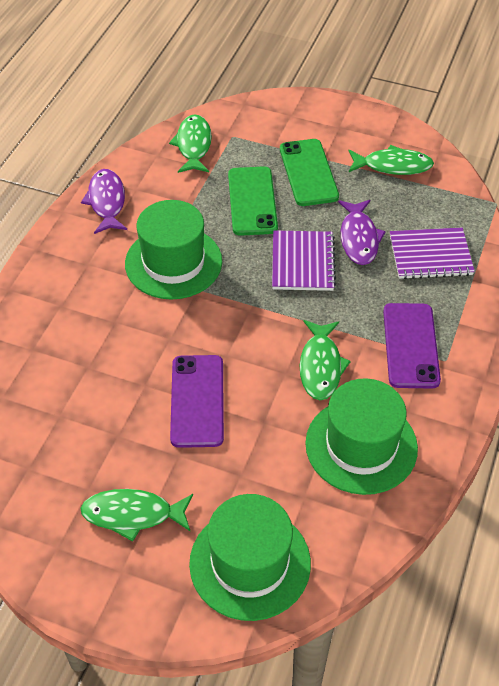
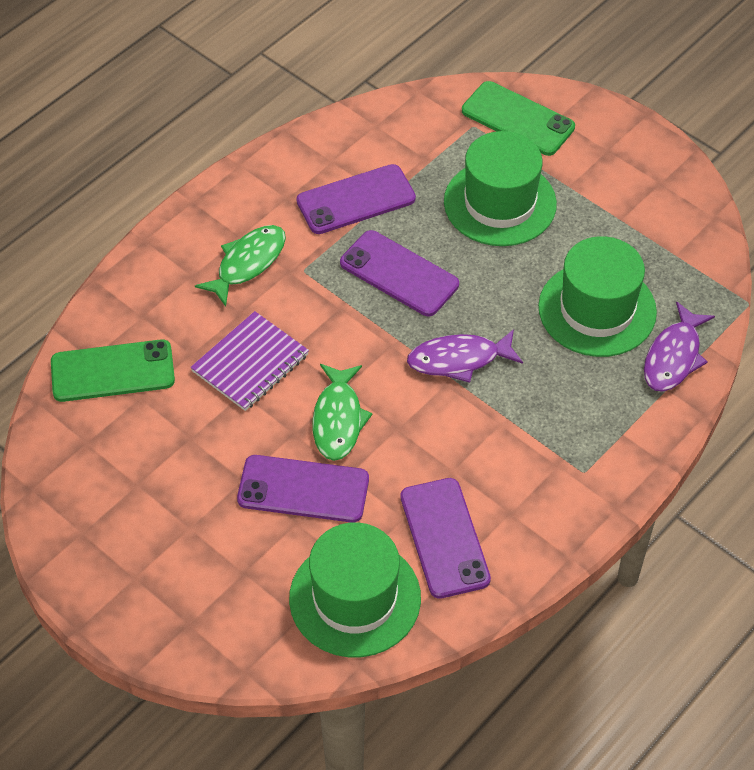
green fish: 4 -> 2
purple notebook: 2 -> 1
purple phone: 2 -> 4

